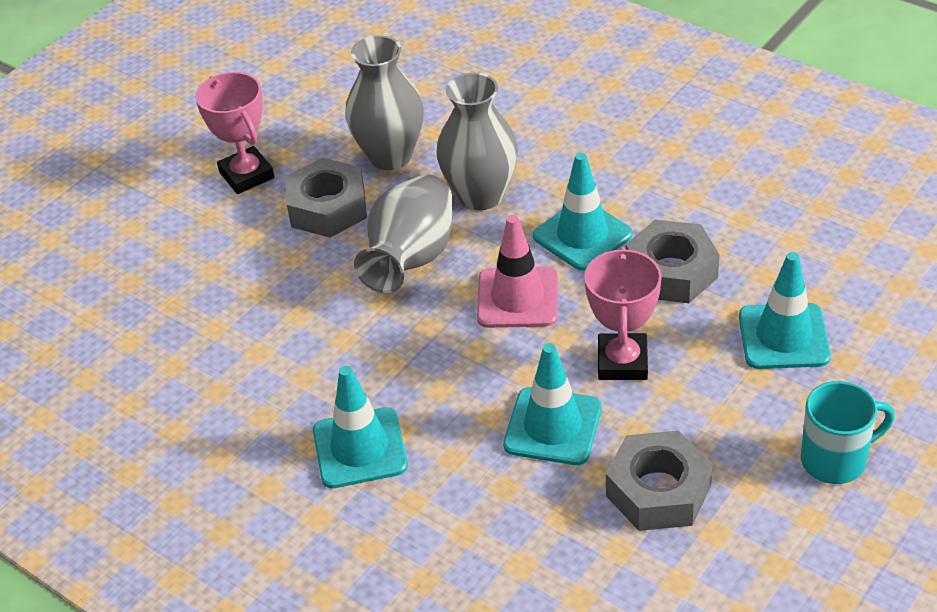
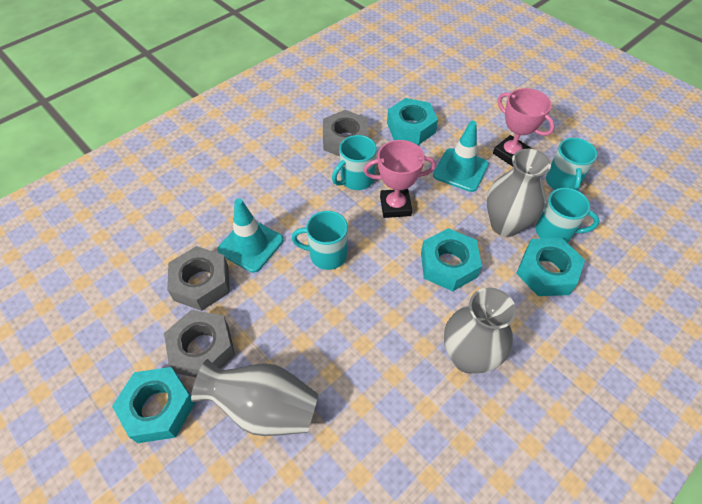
pink traffic cone: 1 -> 0
turquoise mug: 1 -> 4
turquoise nut: 0 -> 4
turquoise traffic cone: 4 -> 2

